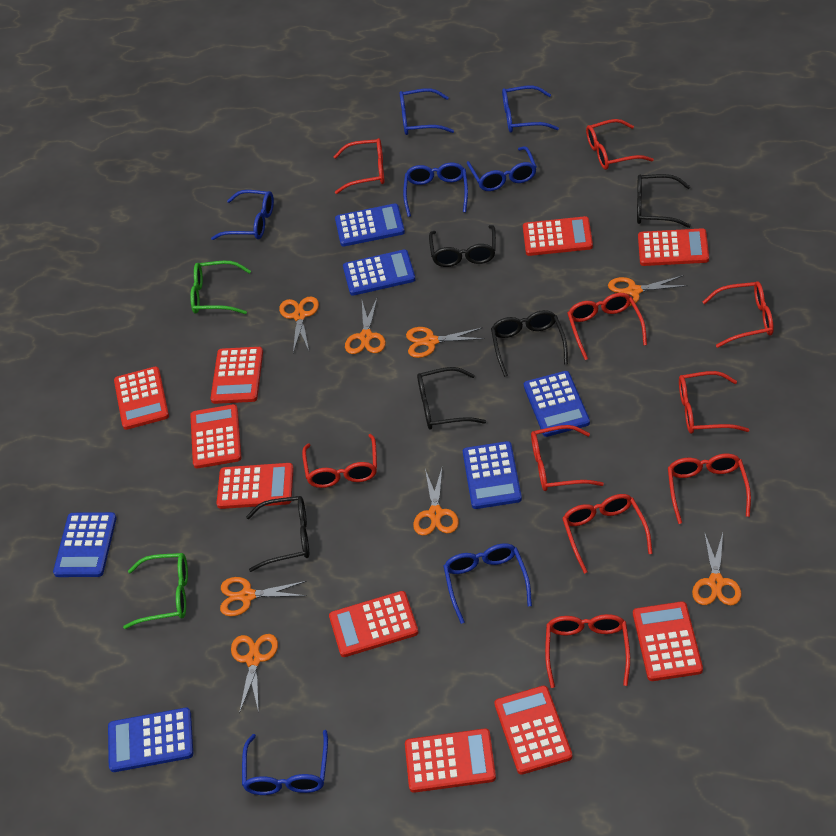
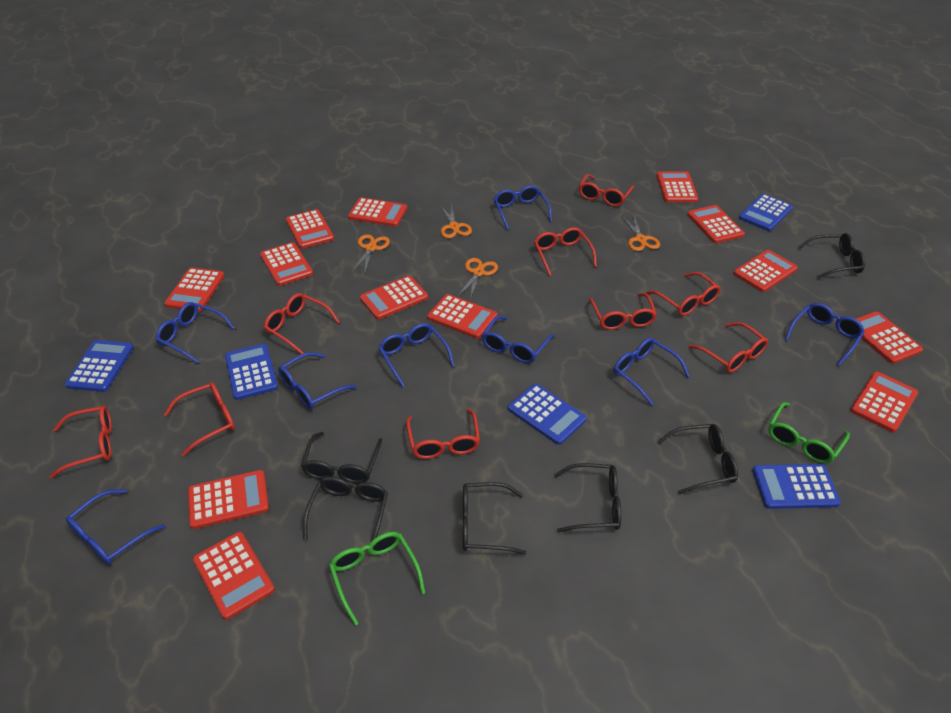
black glasses: 5 -> 6
blue calculator: 6 -> 5
blue glasses: 7 -> 8
orange scissors: 8 -> 4
red calculator: 10 -> 13
red glasses: 10 -> 9

